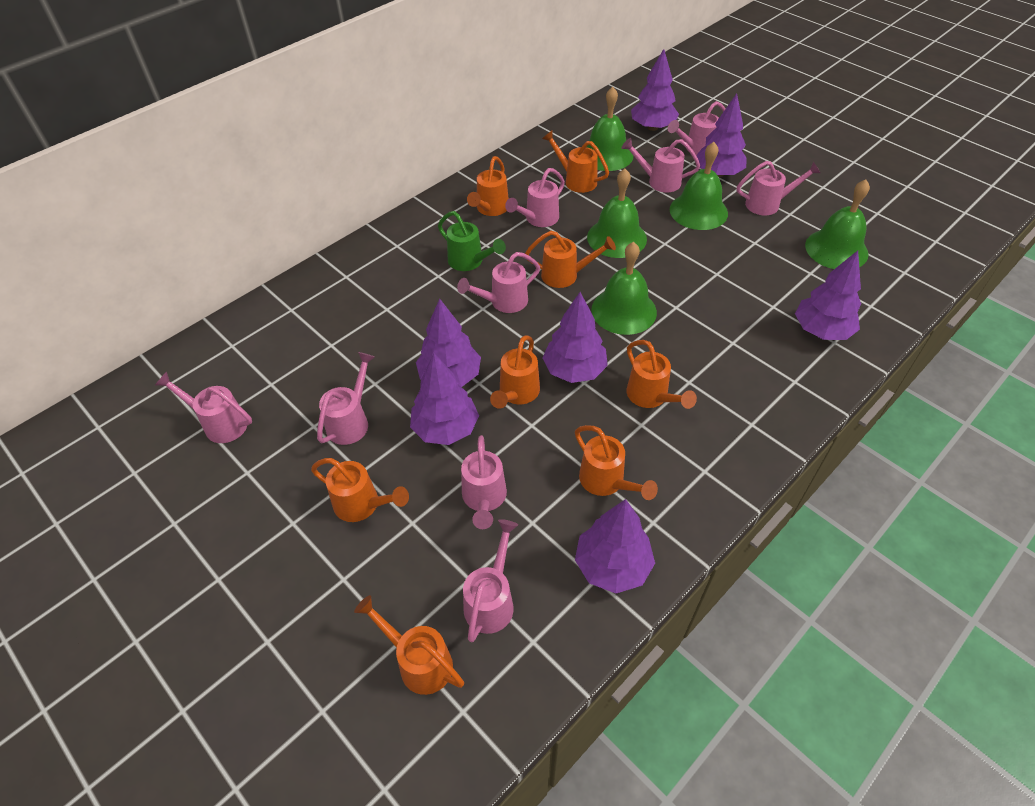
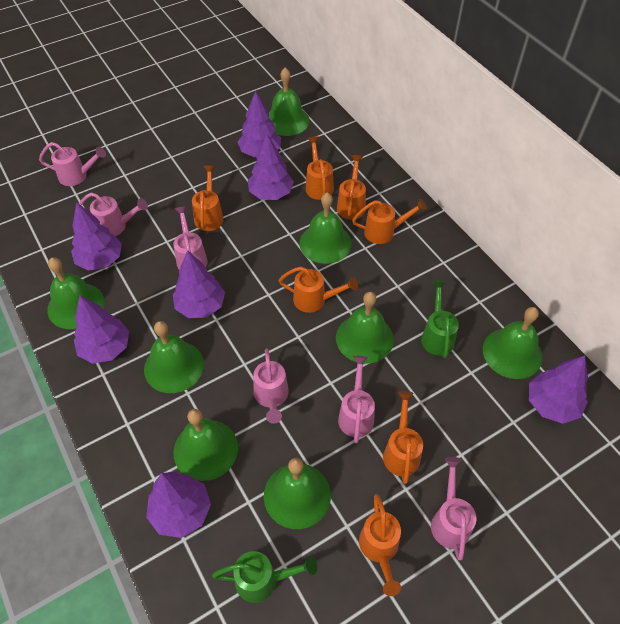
green bell: 5 -> 8
green watering can: 1 -> 2
orange watering can: 8 -> 7
pink watering can: 9 -> 6

